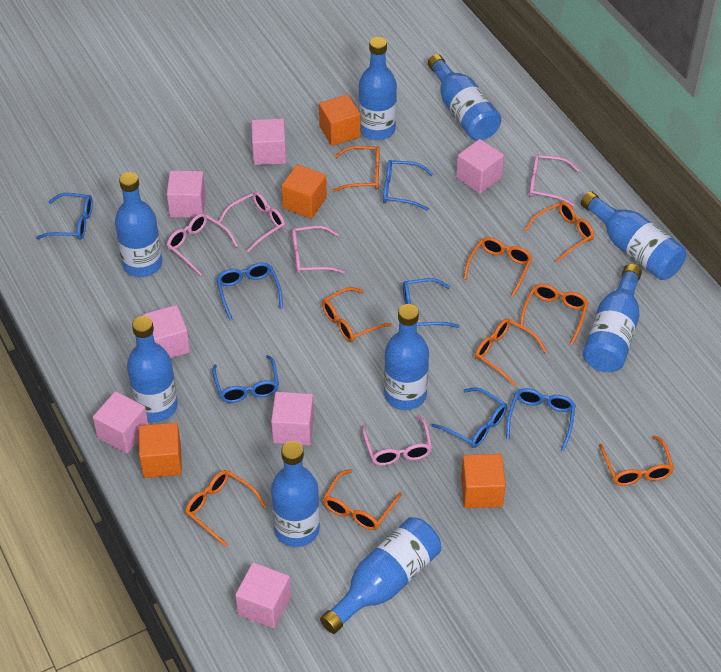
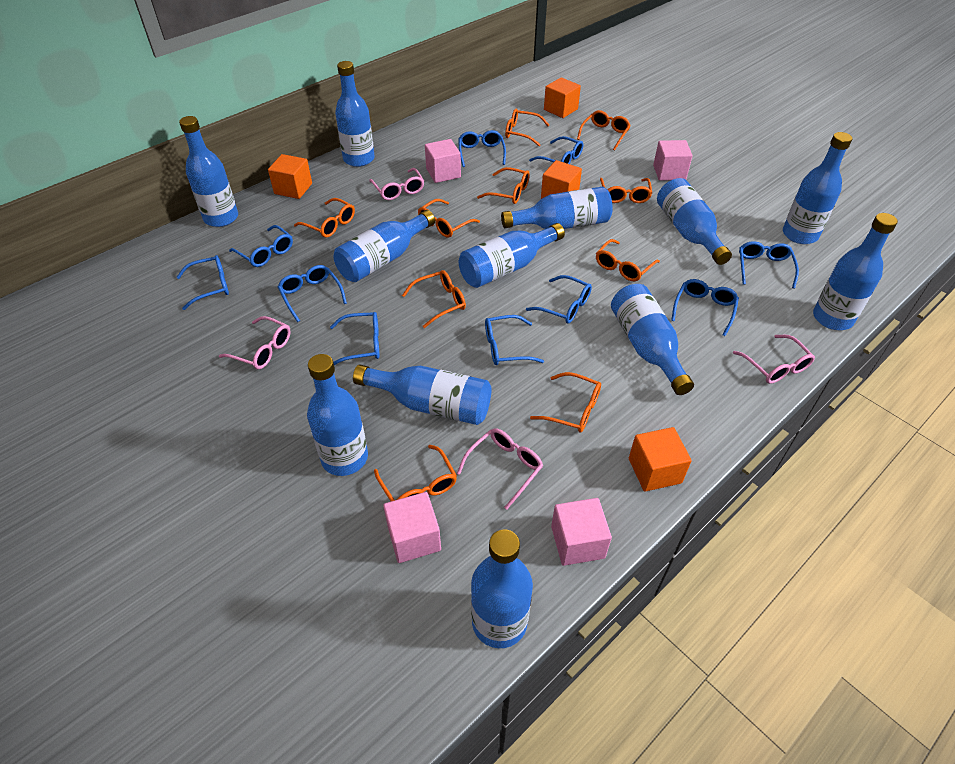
blue bottle: 9 -> 12
blue glasses: 7 -> 10
orange glasses: 9 -> 10
pink cube: 7 -> 4
pink glasses: 5 -> 4

